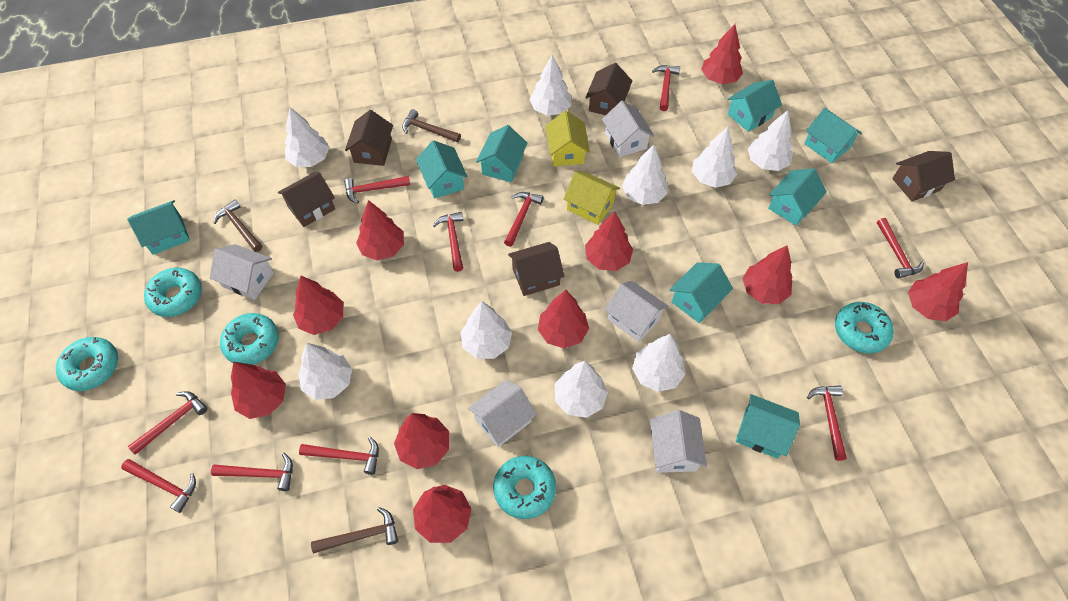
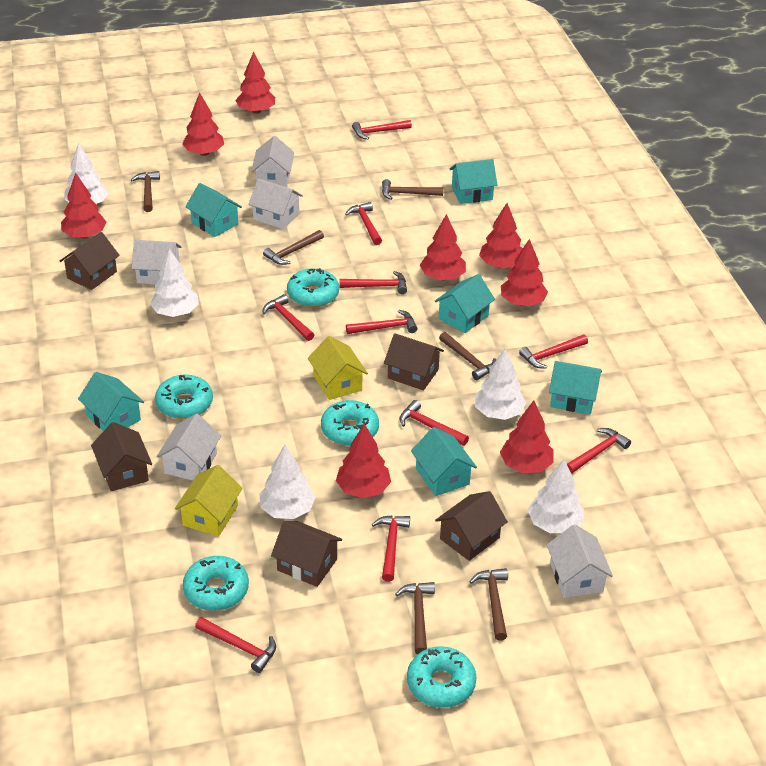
brown hammer: 3 -> 6
red tree: 10 -> 8
turquoise house: 8 -> 6
white tree: 9 -> 5

